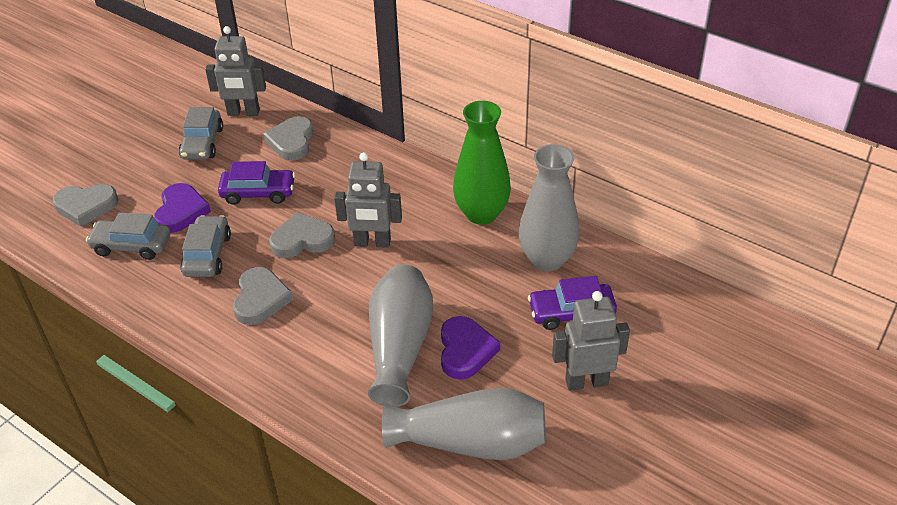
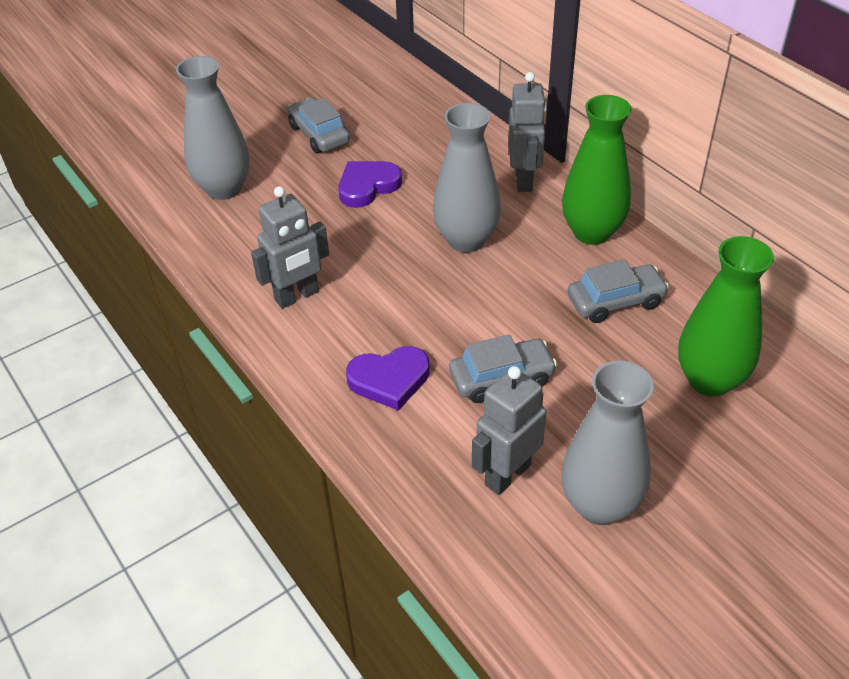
green vase: 1 -> 2
grey heart: 4 -> 0
purple car: 2 -> 0

